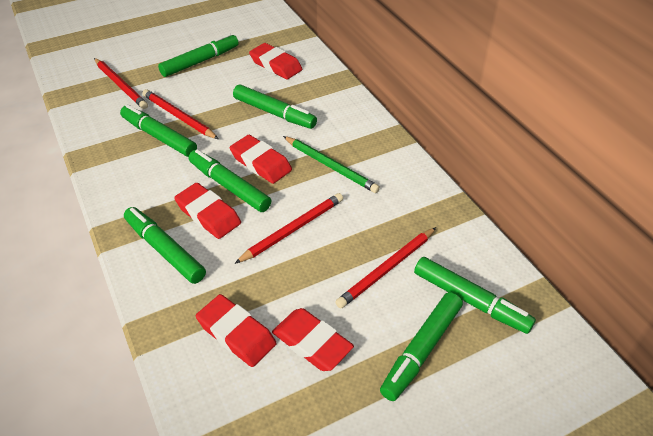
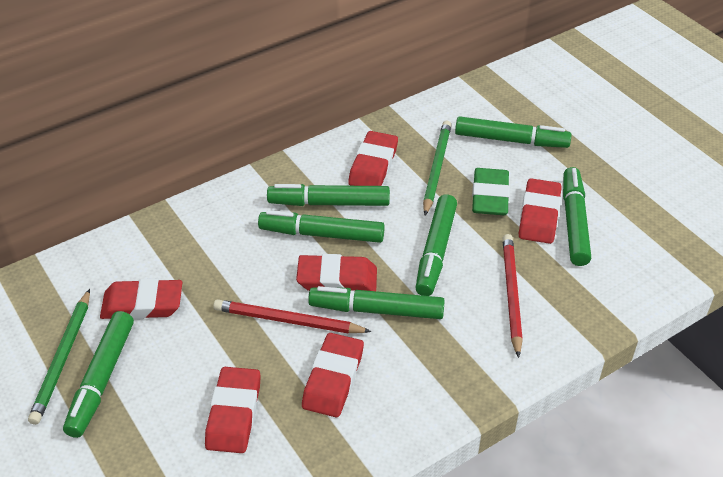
green eraser: 0 -> 1
green pencil: 1 -> 2
red eraser: 5 -> 6
red pencil: 4 -> 2

